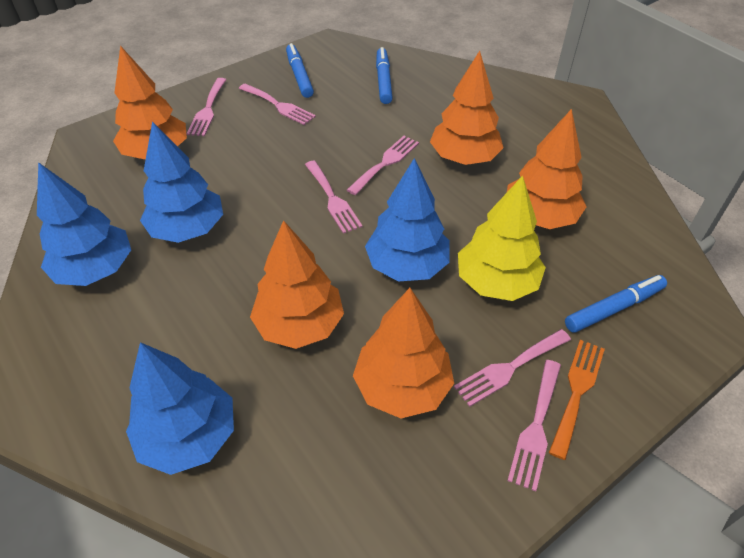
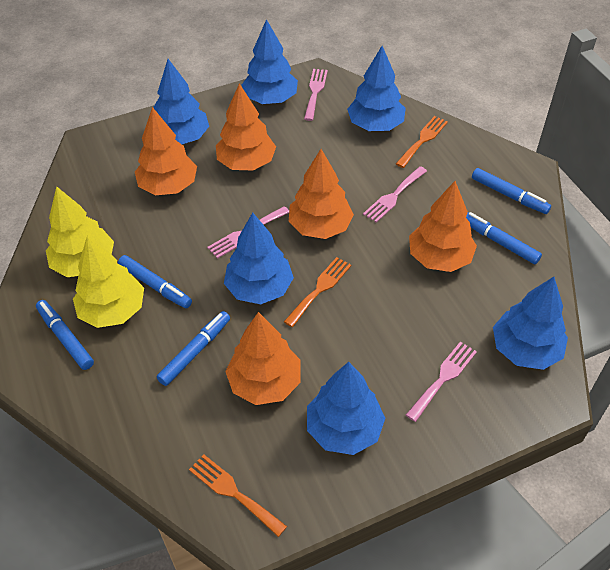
blue marker: 3 -> 5
blue tree: 4 -> 6
orange fork: 1 -> 3
pink fork: 6 -> 4
yellow tree: 1 -> 2

